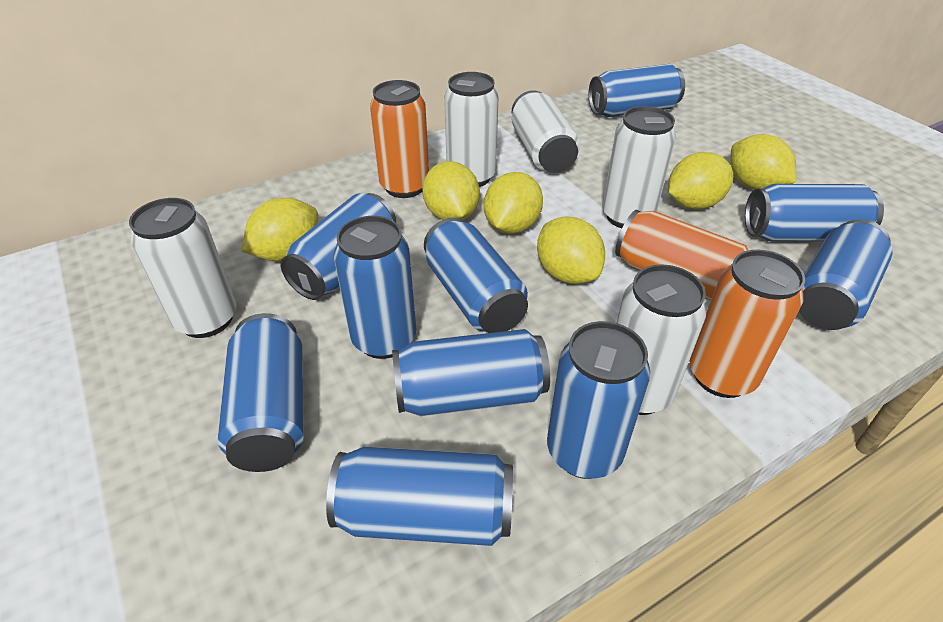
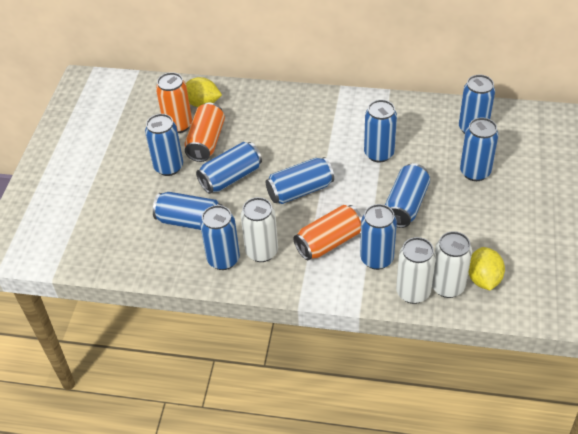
white can: 5 -> 3
yellow lemon: 6 -> 2

